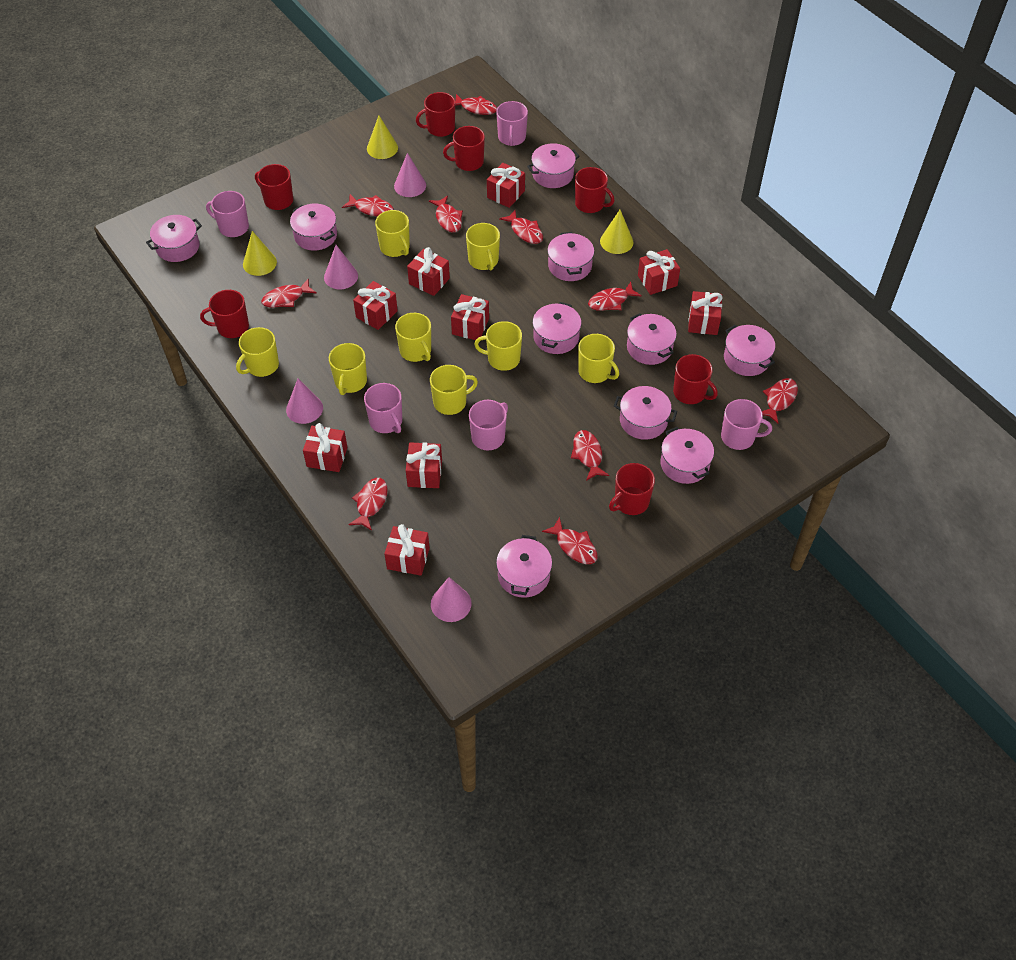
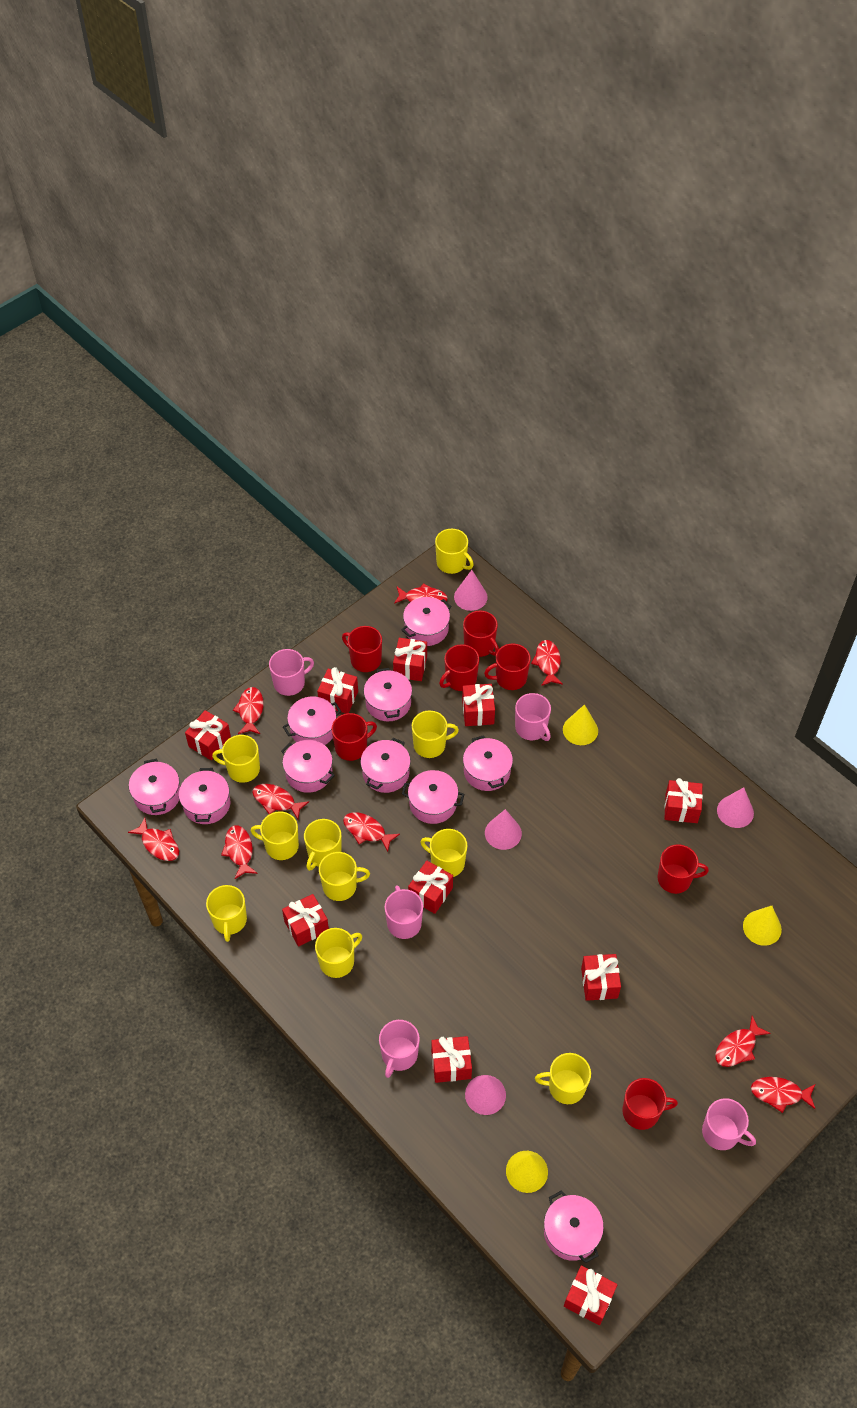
red fish: 10 -> 9
red gift: 9 -> 10
yellow mug: 8 -> 10

